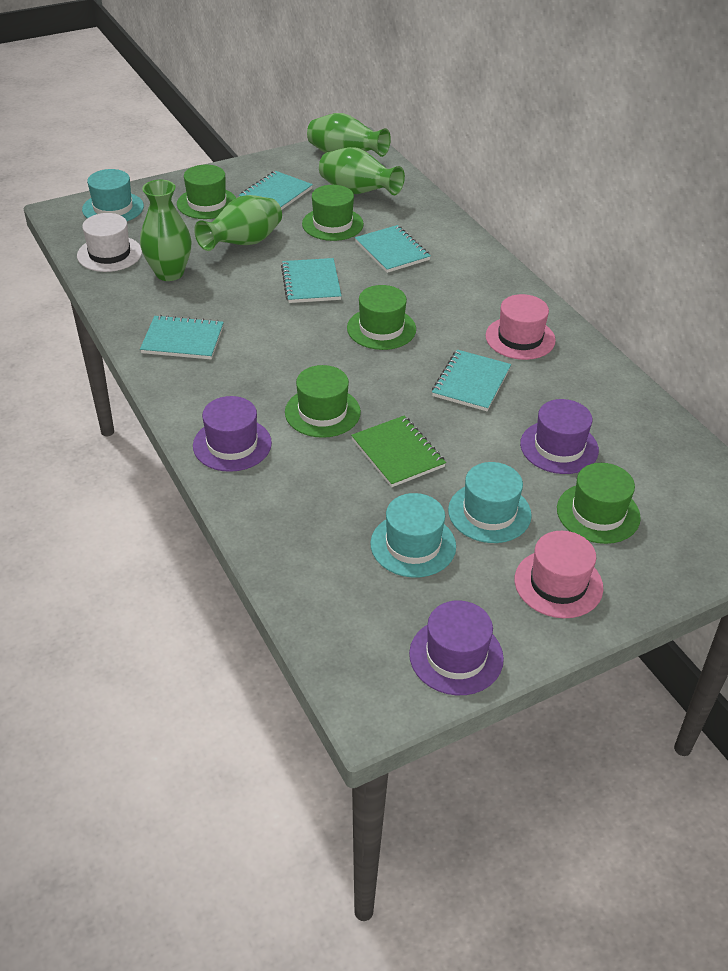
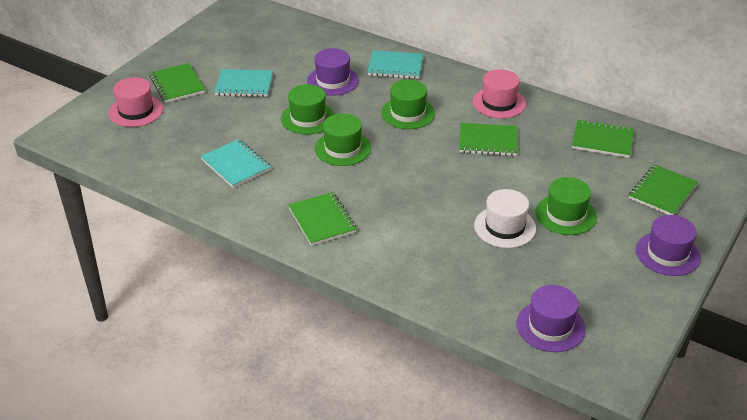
green hat: 5 -> 4
green notebook: 1 -> 5
green vase: 4 -> 0
turquoise hat: 3 -> 0
turquoise notebook: 5 -> 3

